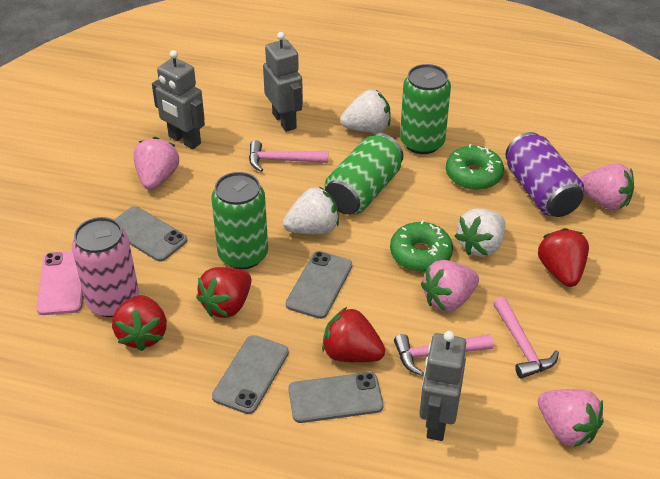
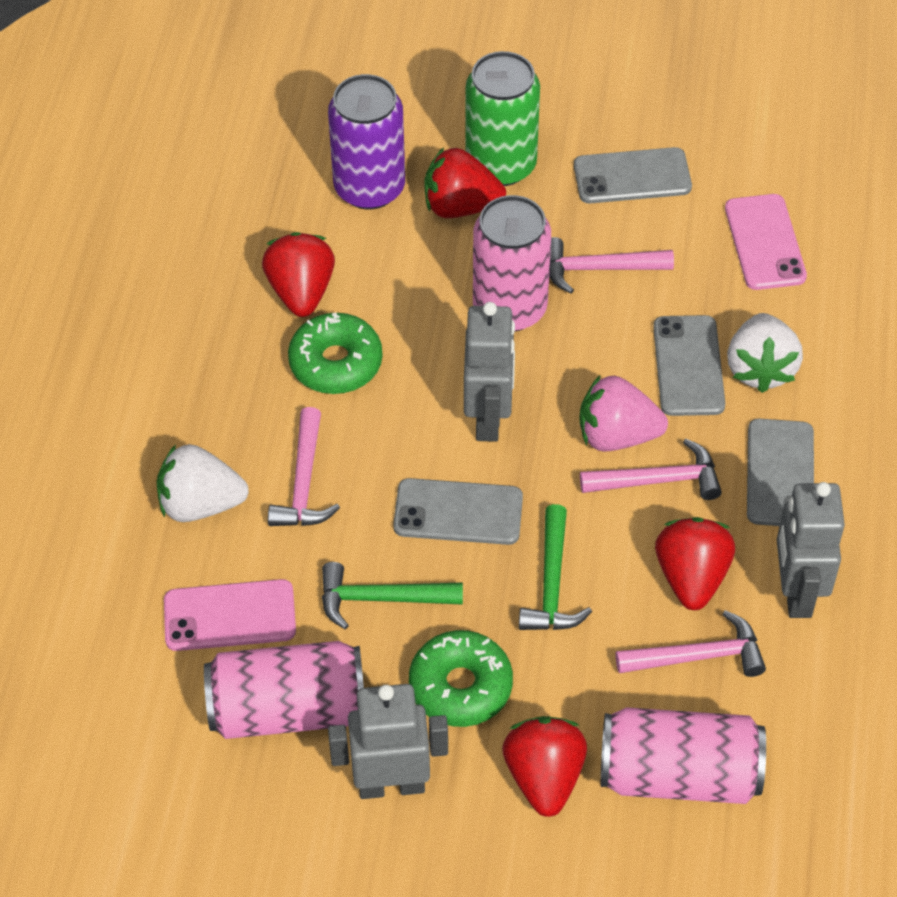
green can: 3 -> 1
green hammer: 0 -> 2
pink can: 1 -> 3
pink hammer: 3 -> 4
pink phone: 1 -> 2
pink strawberry: 4 -> 1
white strawberry: 3 -> 2

